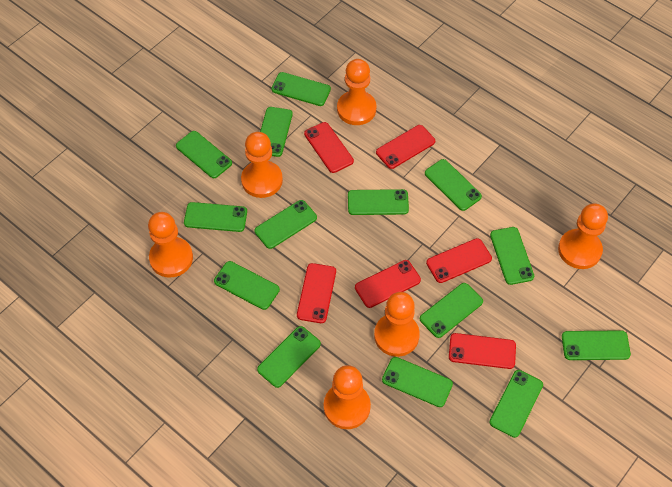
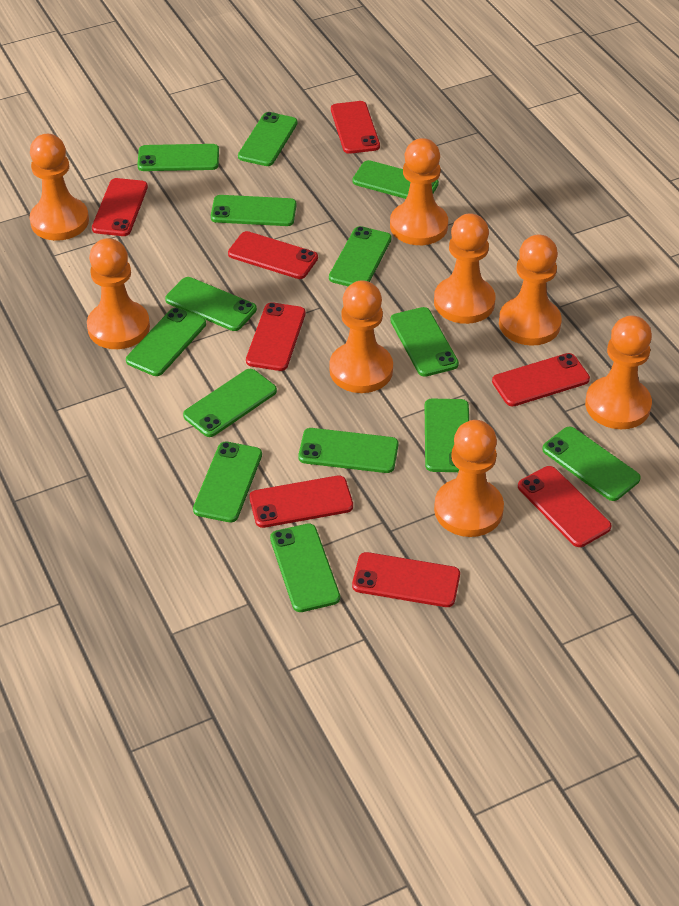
orange pawn: 6 -> 8
red phone: 6 -> 8

